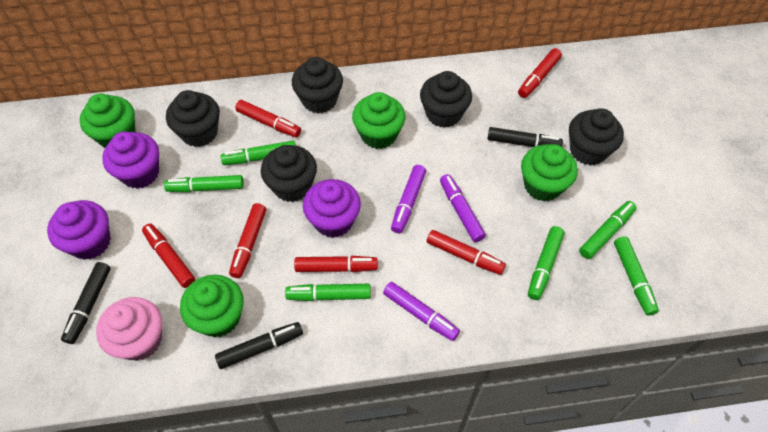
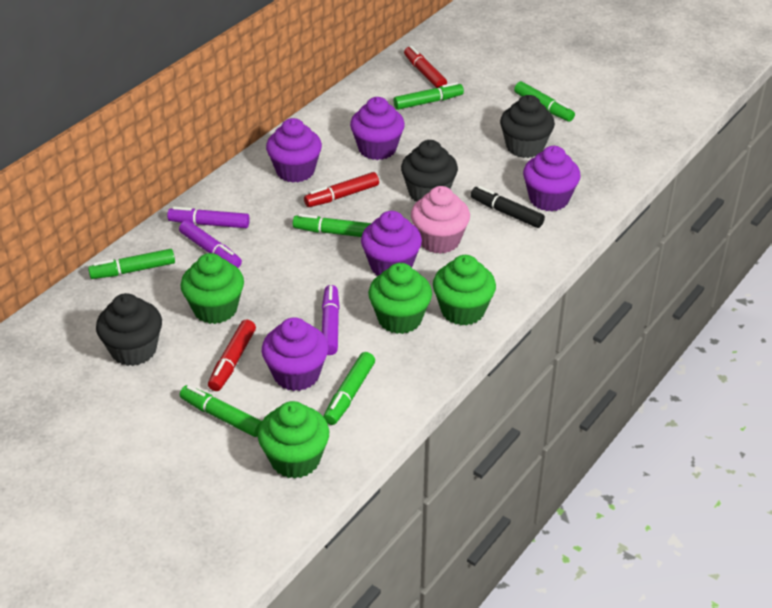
black cupcake: 5 -> 3
black marker: 3 -> 1
purple cupcake: 3 -> 5
red marker: 6 -> 3

